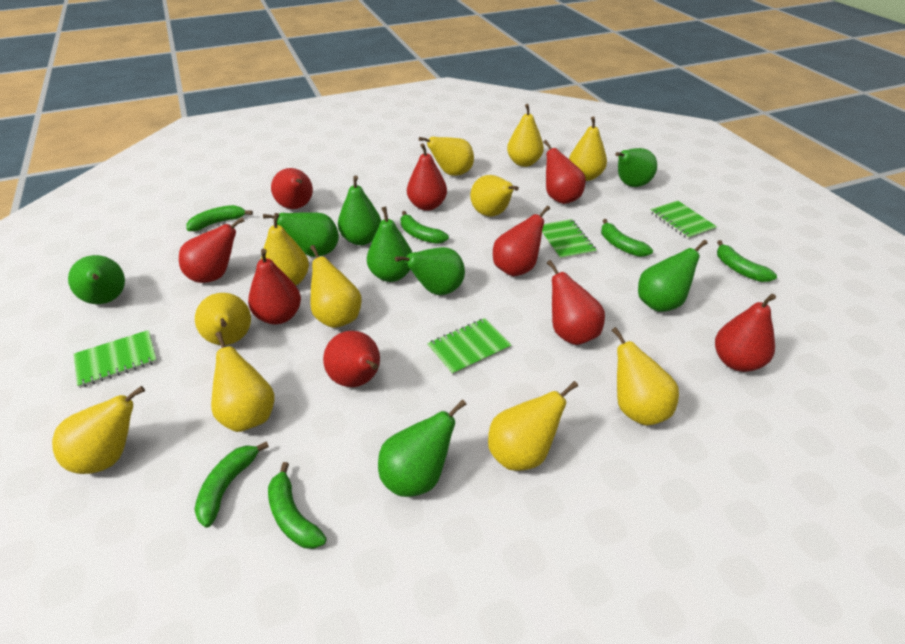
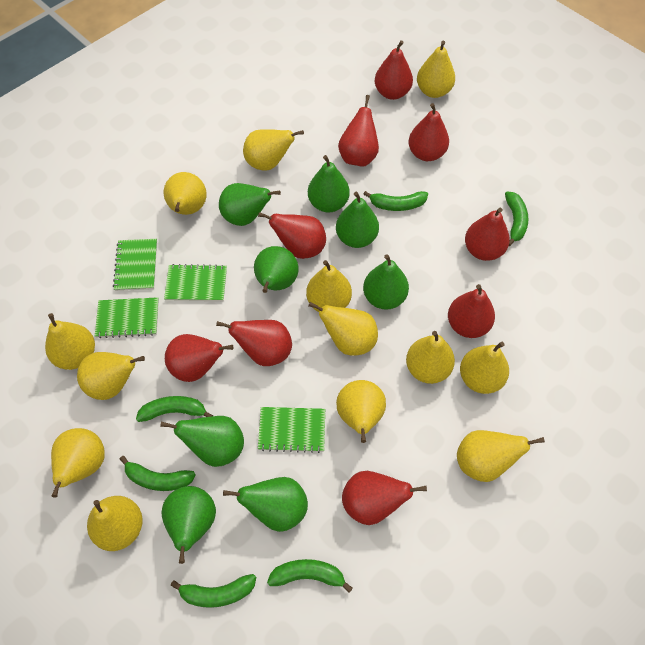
yellow pear: 11 -> 13

